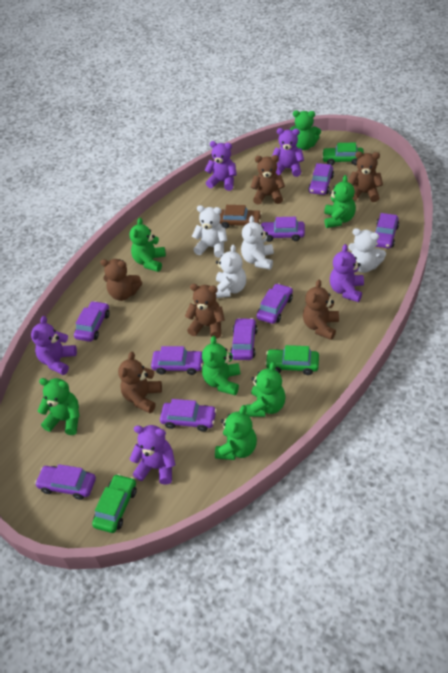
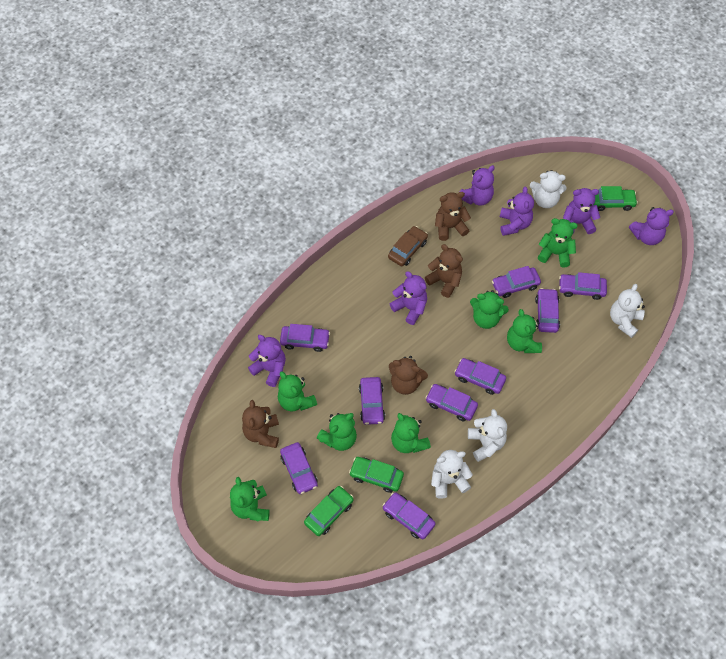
brown teddy bear: 6 -> 4
purple teddy bear: 5 -> 6

